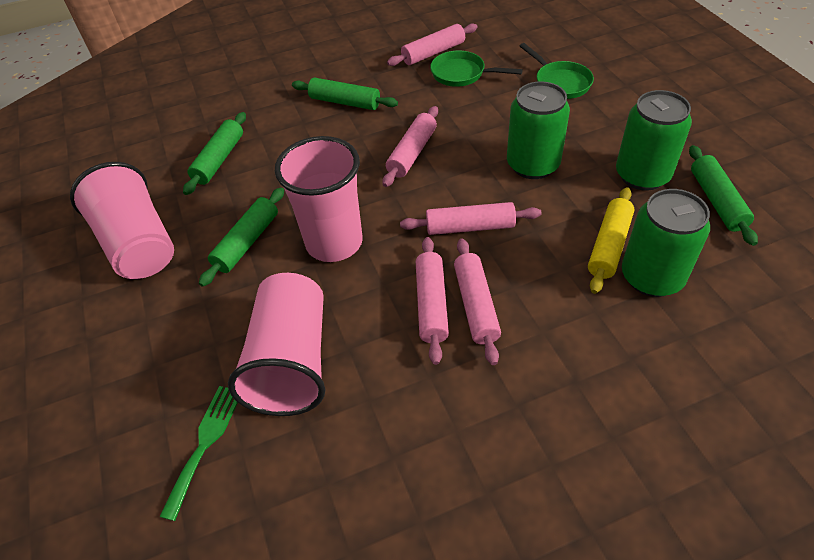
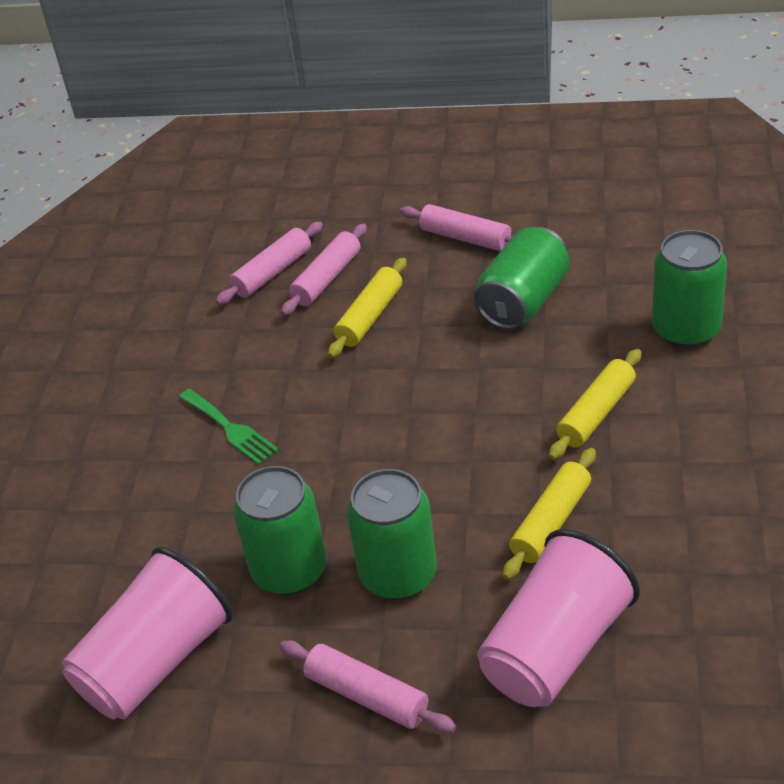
green can: 3 -> 4
green pan: 2 -> 0
green rolling pin: 4 -> 0
pink cup: 3 -> 2
pink rolling pin: 5 -> 4
yellow rolling pin: 1 -> 3

